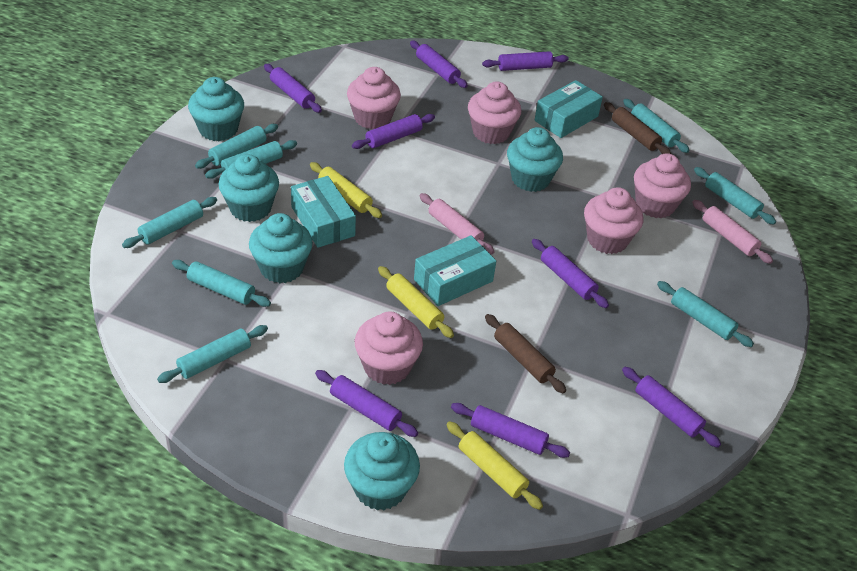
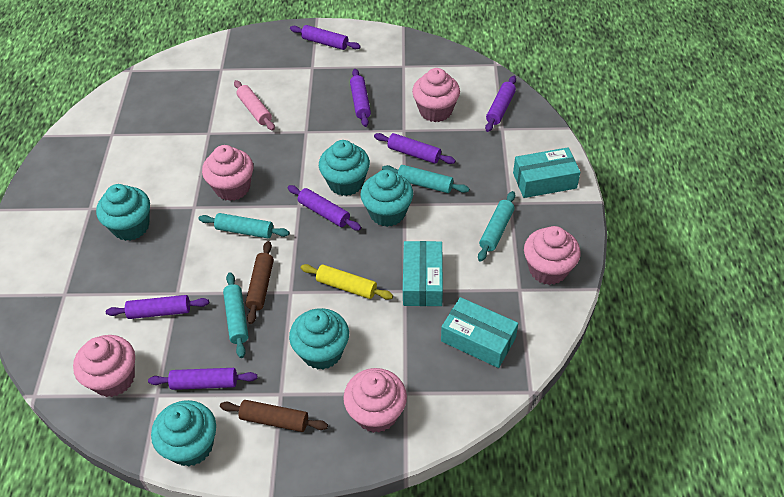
pink rolling pin: 2 -> 1
purple rolling pin: 8 -> 7
turquoise rolling pin: 8 -> 4
yellow rolling pin: 3 -> 1

